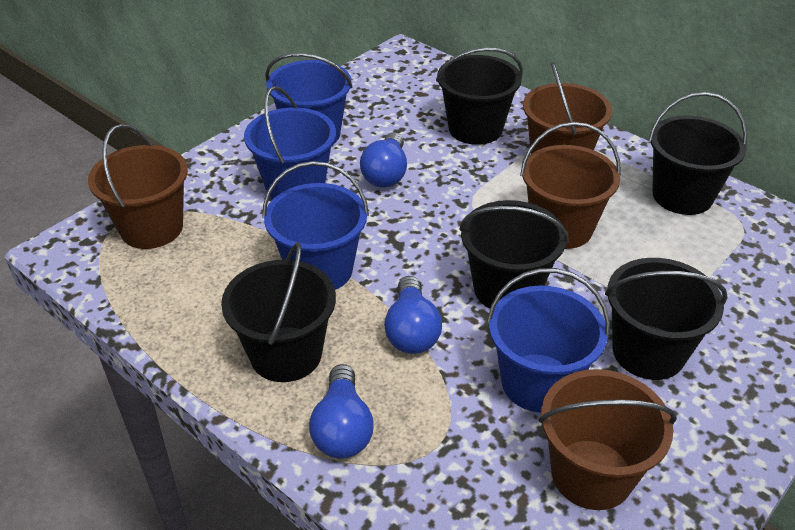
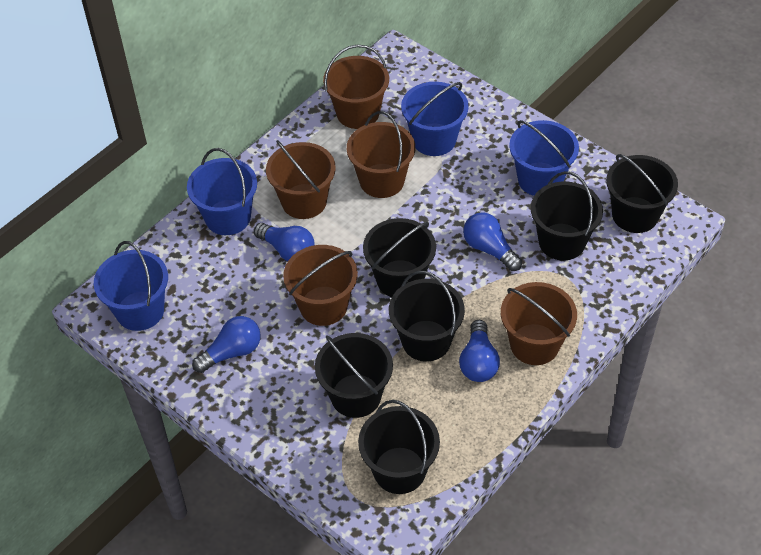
black bucket: 5 -> 6
blue light bulb: 3 -> 4
brown bucket: 4 -> 5

